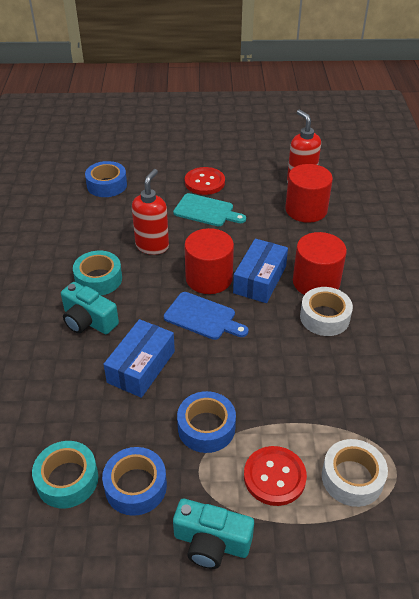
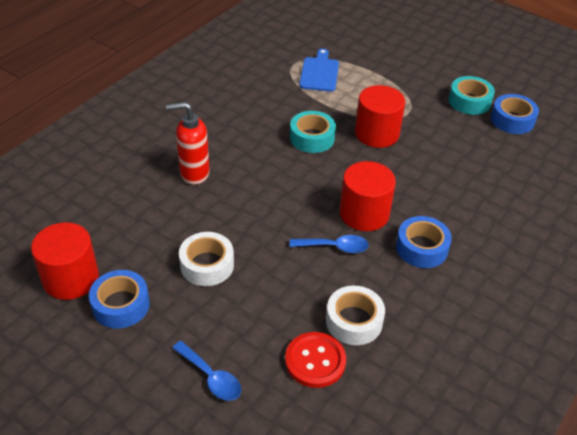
blue box: 2 -> 0
blue spoon: 0 -> 2
red button: 2 -> 1
red soap dispenser: 2 -> 1
turquoise camera: 2 -> 0
turquoise cutting board: 1 -> 0

